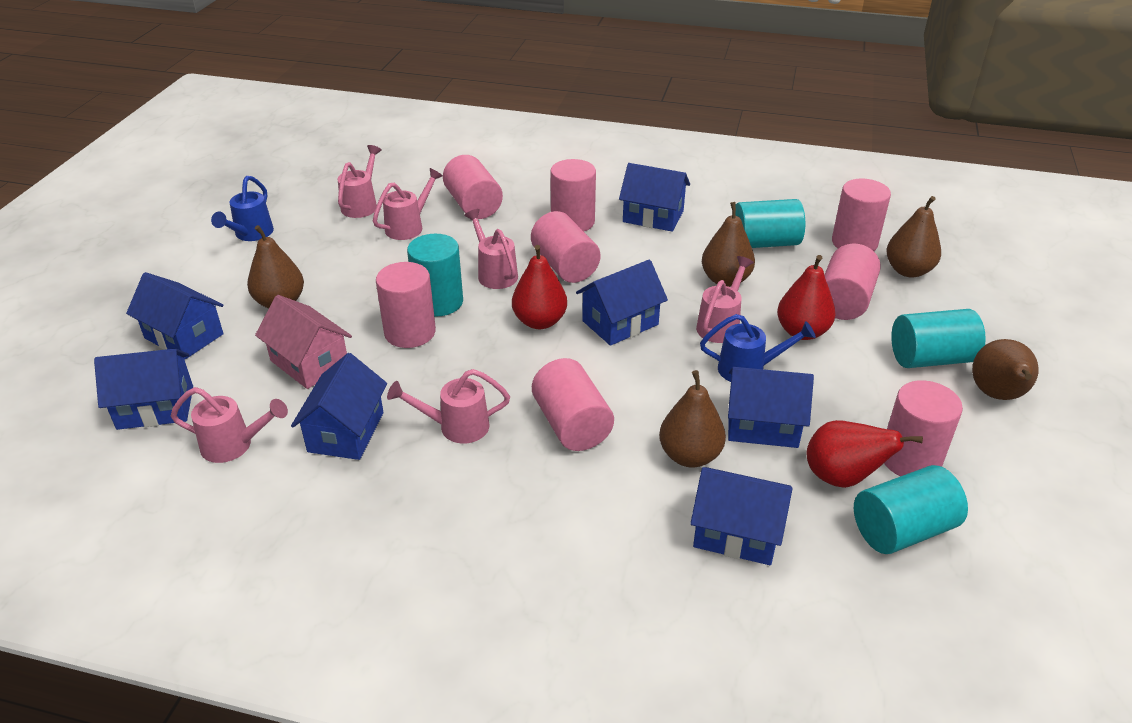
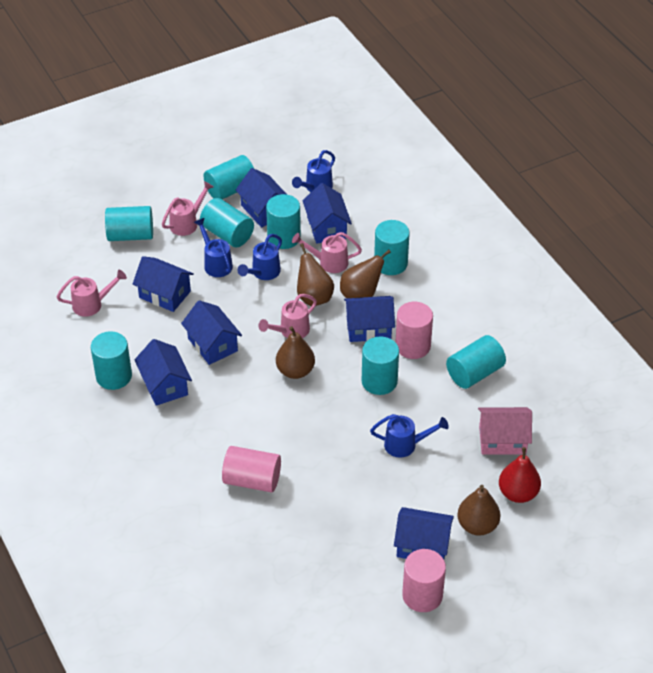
blue watering can: 2 -> 4
brown pear: 5 -> 4
pink cylinder: 8 -> 3
pink watering can: 6 -> 4
red pear: 3 -> 1
turquoise cylinder: 4 -> 8

